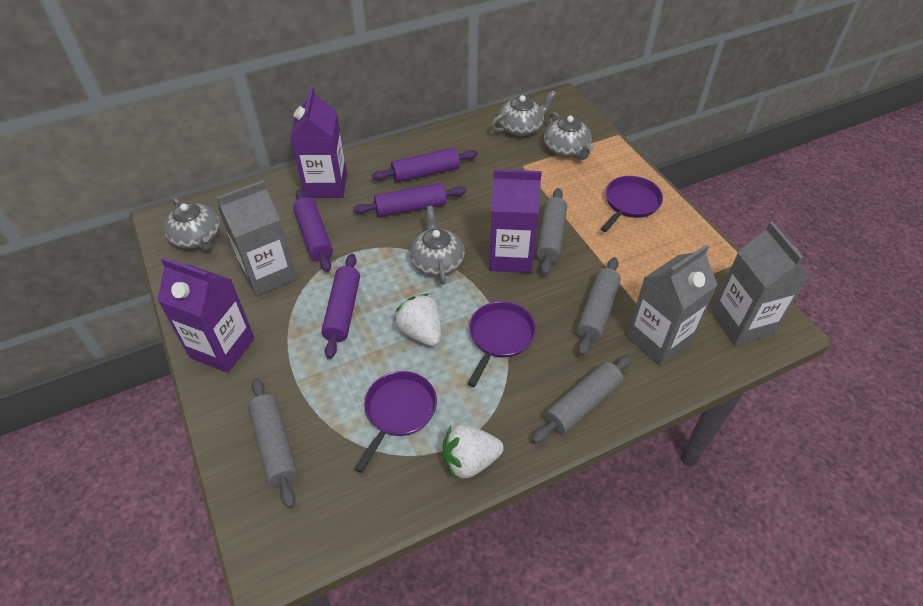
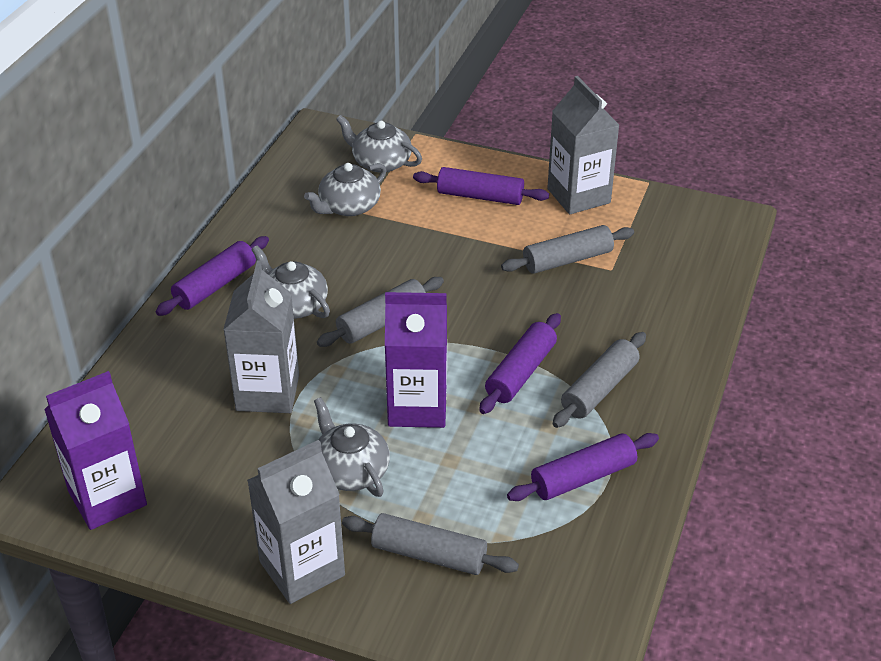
purple carton: 3 -> 2
purple pan: 3 -> 0
white strawberry: 2 -> 0

